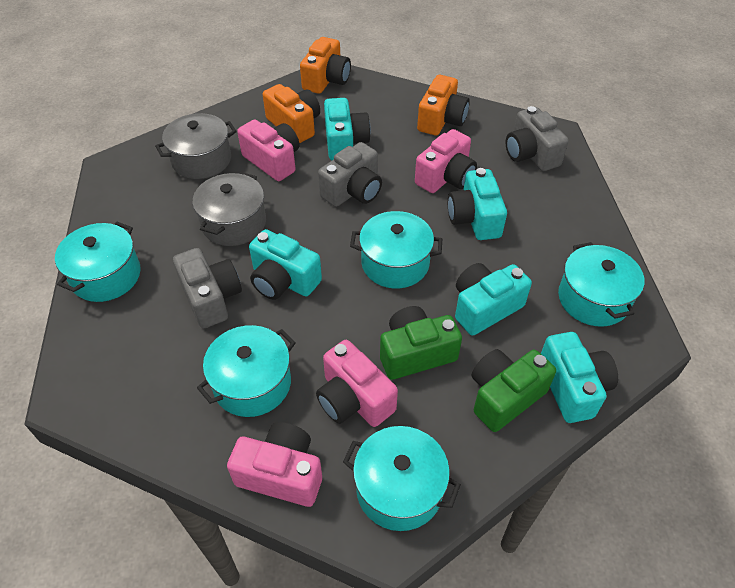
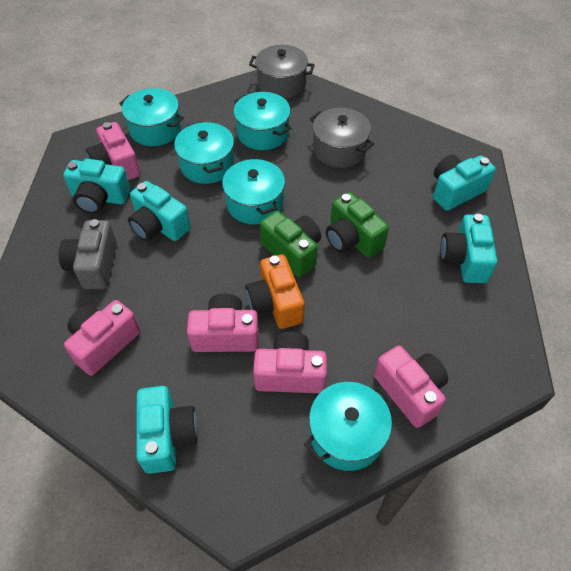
grey camera: 3 -> 1
orange camera: 3 -> 1
pink camera: 4 -> 5

